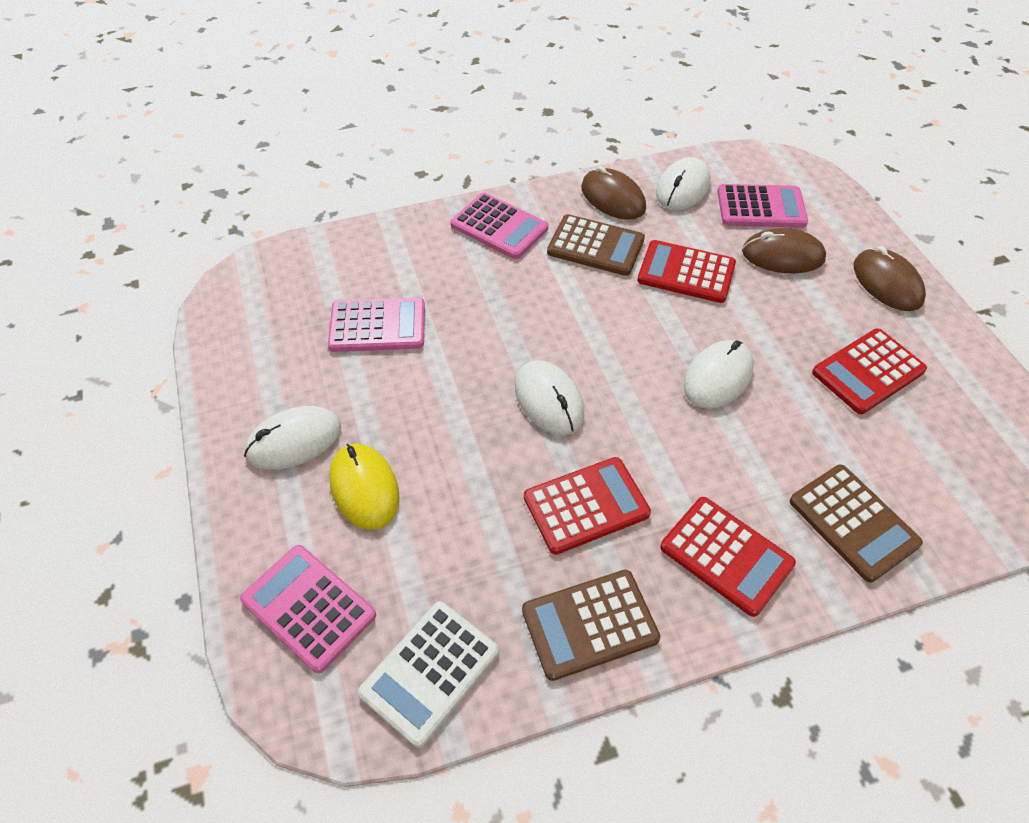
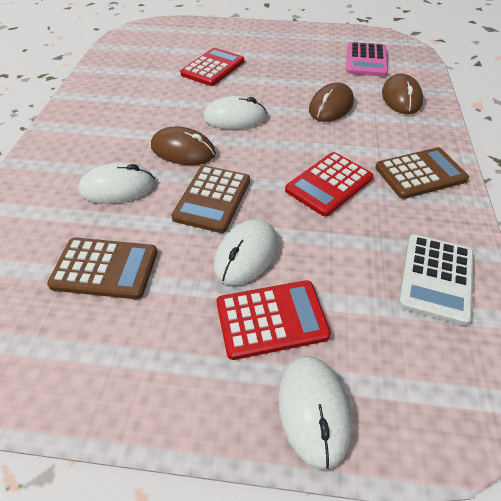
pink calculator: 4 -> 1
red calculator: 4 -> 3
yellow mouse: 1 -> 0

